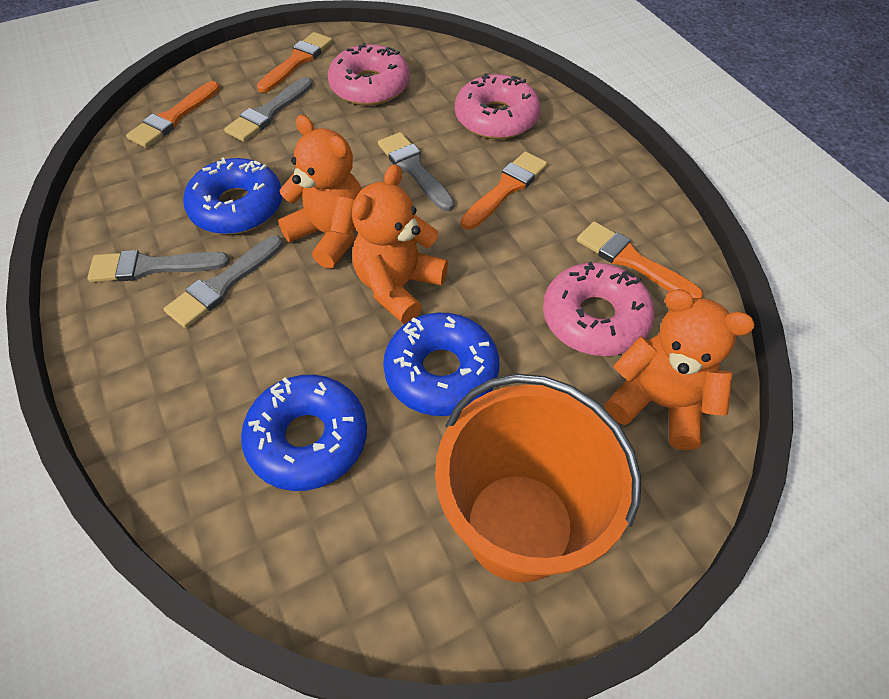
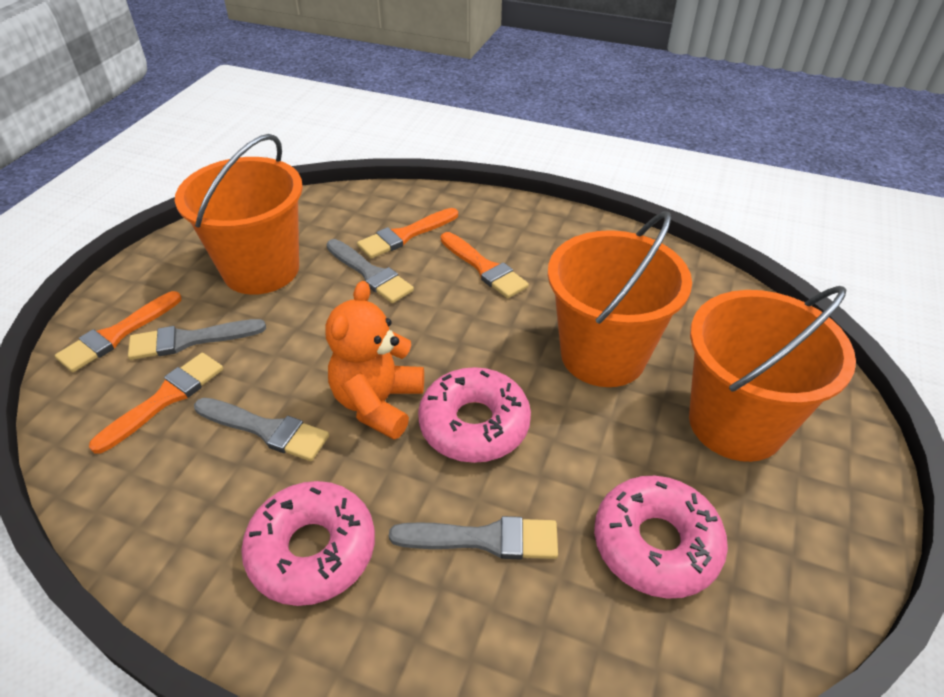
blue donut: 3 -> 0
orange bucket: 1 -> 3
orange teddy bear: 3 -> 1

